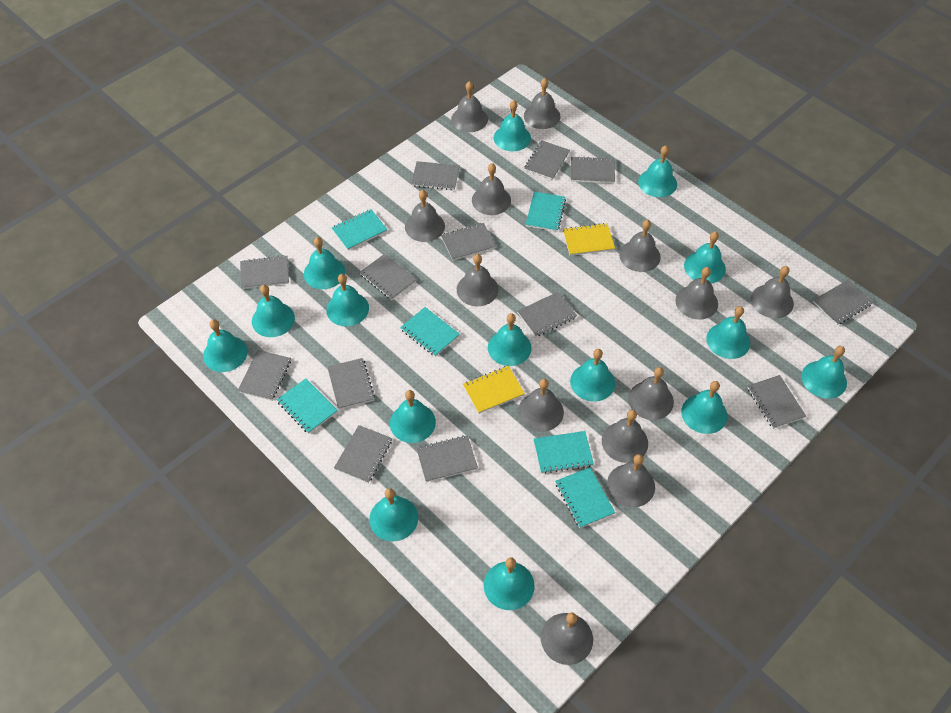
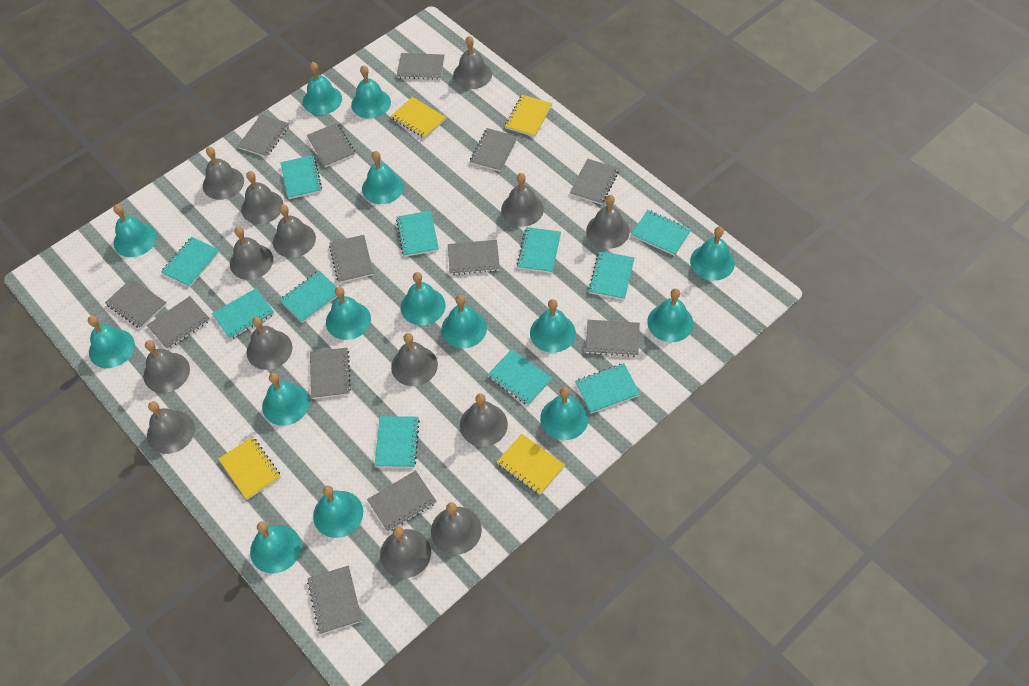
grey bell: 13 -> 14
turquoise notebook: 6 -> 11
yellow notebook: 2 -> 4

